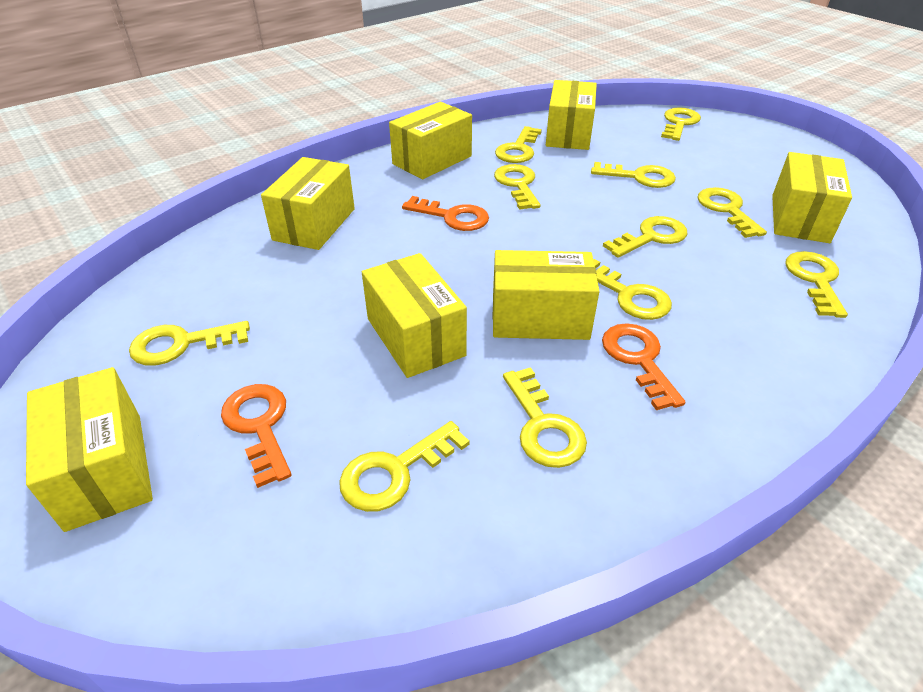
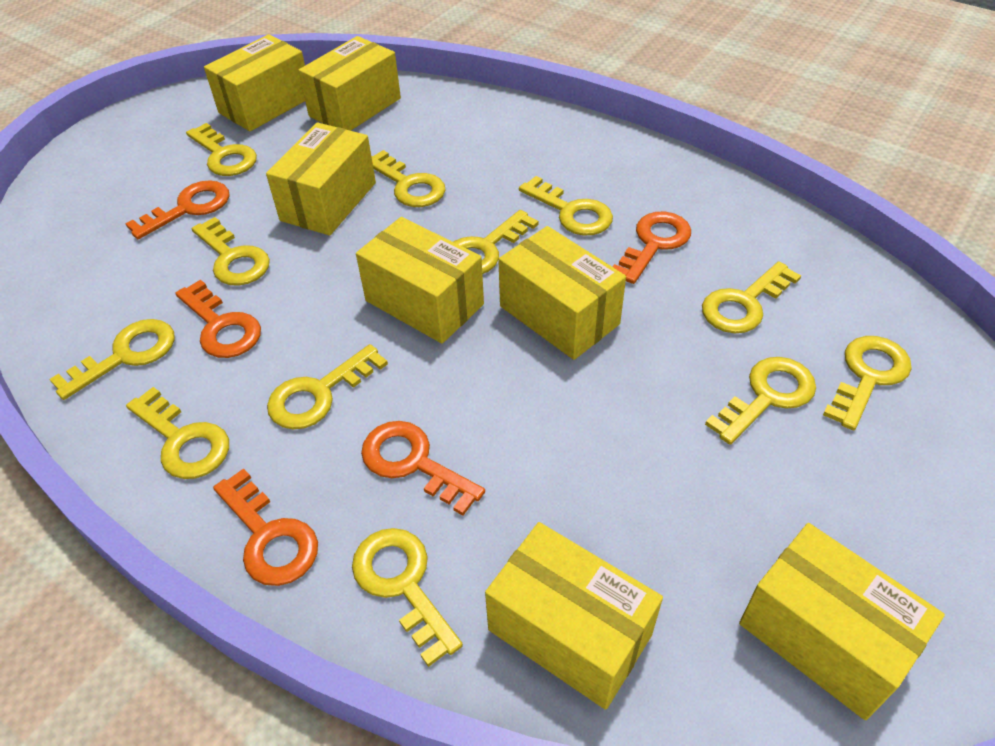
orange key: 3 -> 5
yellow key: 11 -> 12

